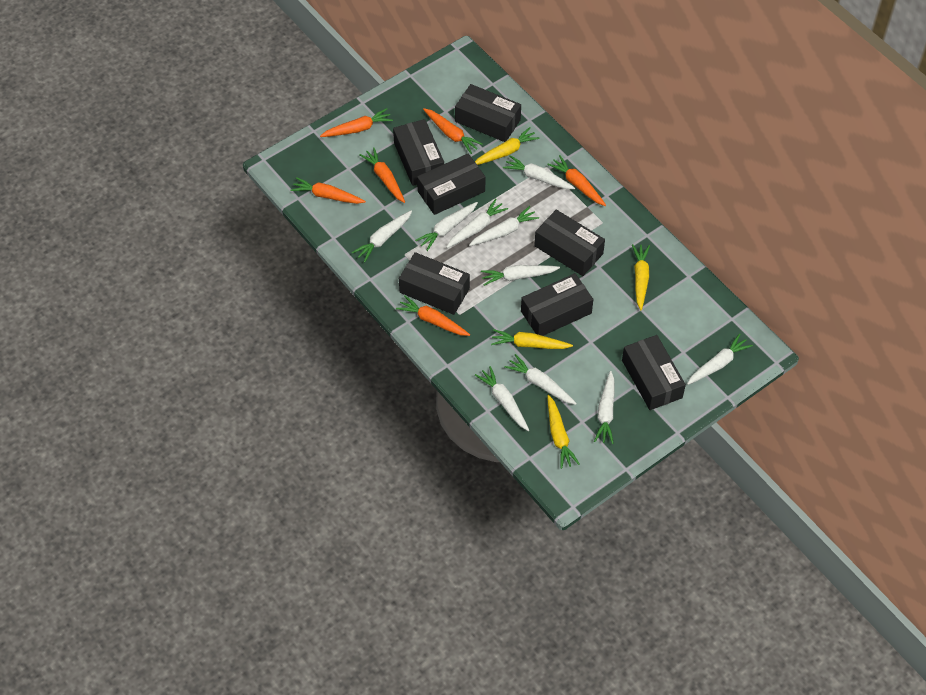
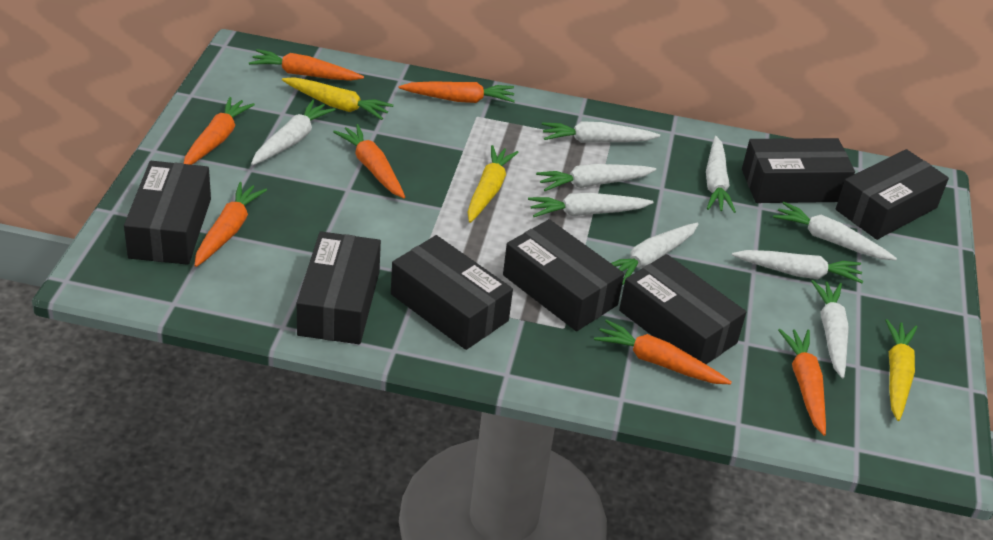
orange carrot: 6 -> 7
white carrot: 10 -> 9
yellow carrot: 4 -> 3

